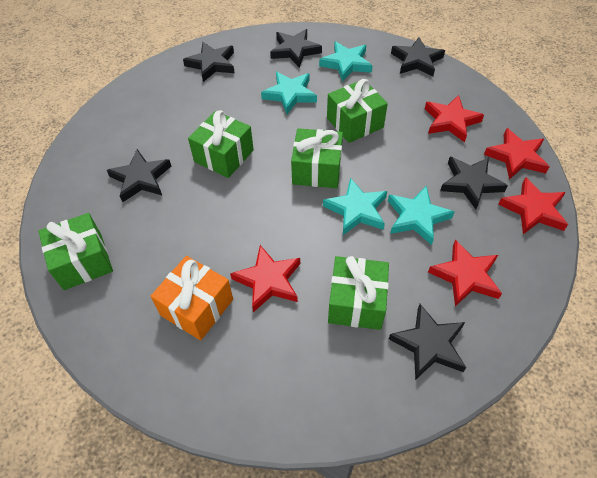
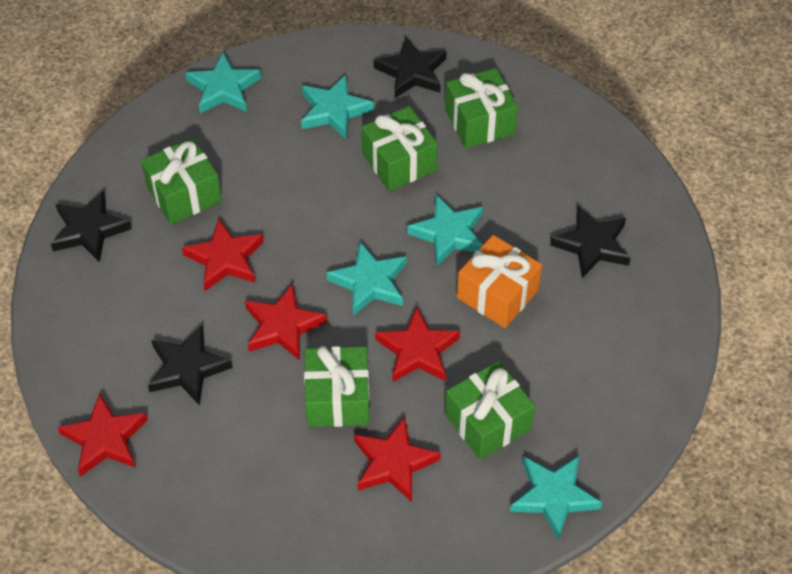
black star: 6 -> 4
turquoise star: 4 -> 5

